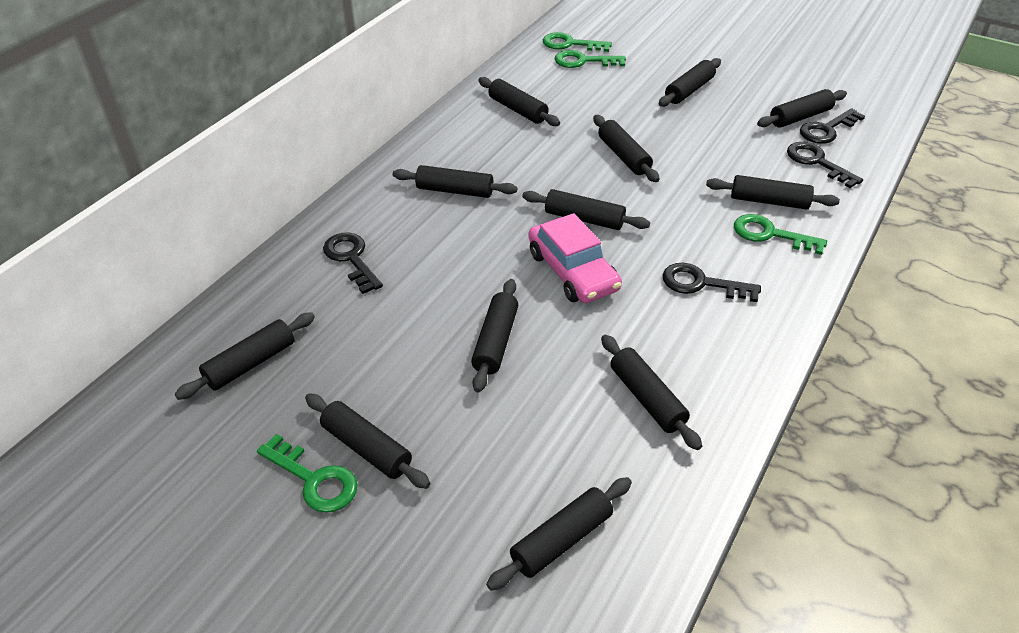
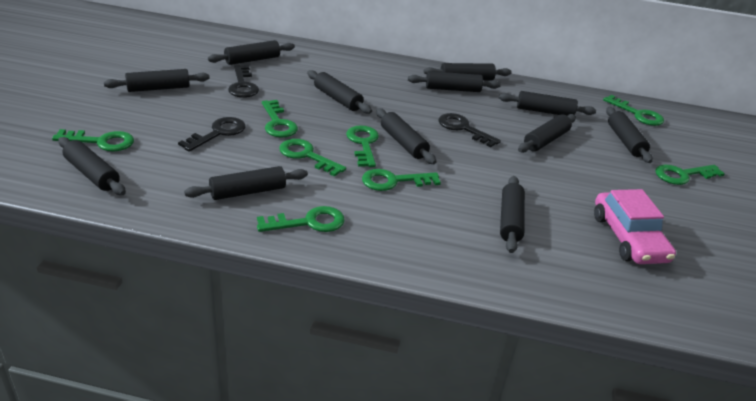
black key: 4 -> 3
green key: 4 -> 8

